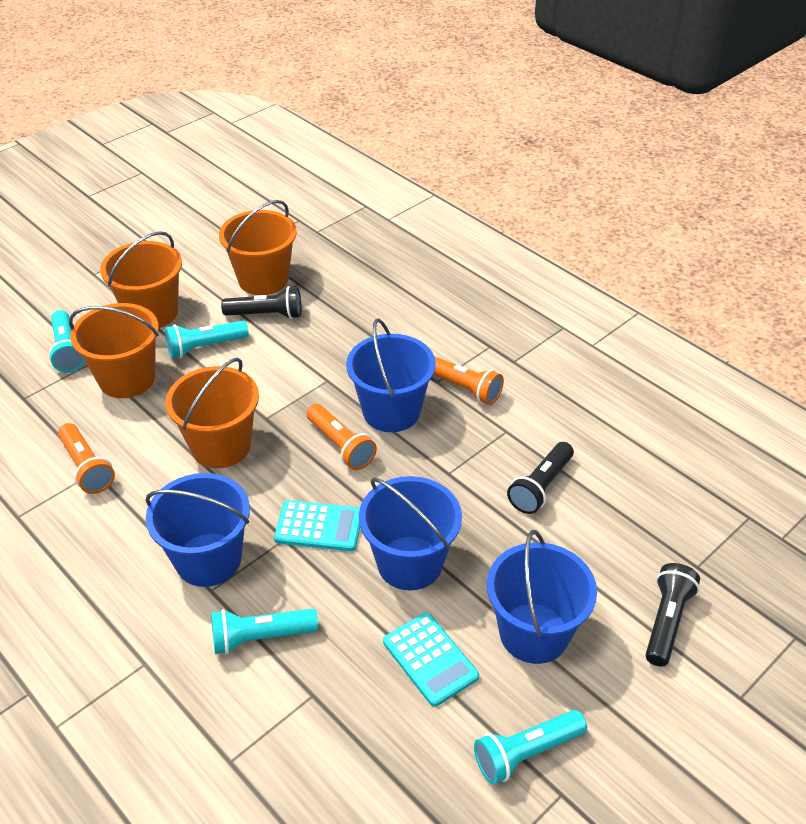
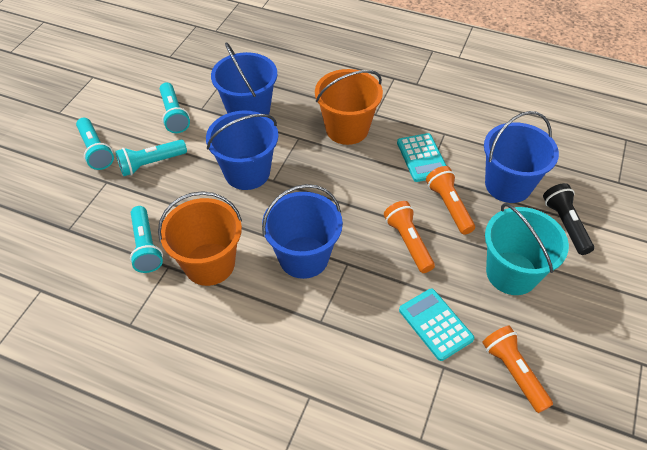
black flashlight: 3 -> 1
orange bucket: 4 -> 2
turquoise bucket: 0 -> 1

